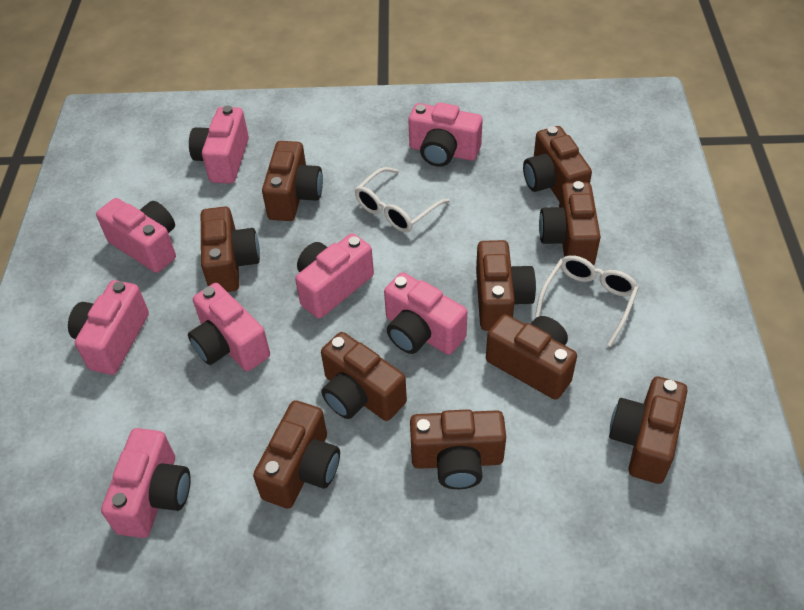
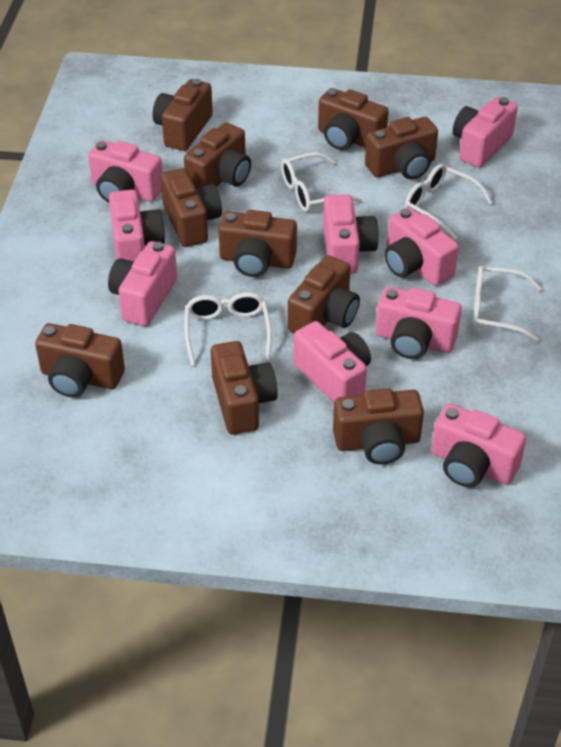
pink camera: 8 -> 9
white glasses: 2 -> 4

